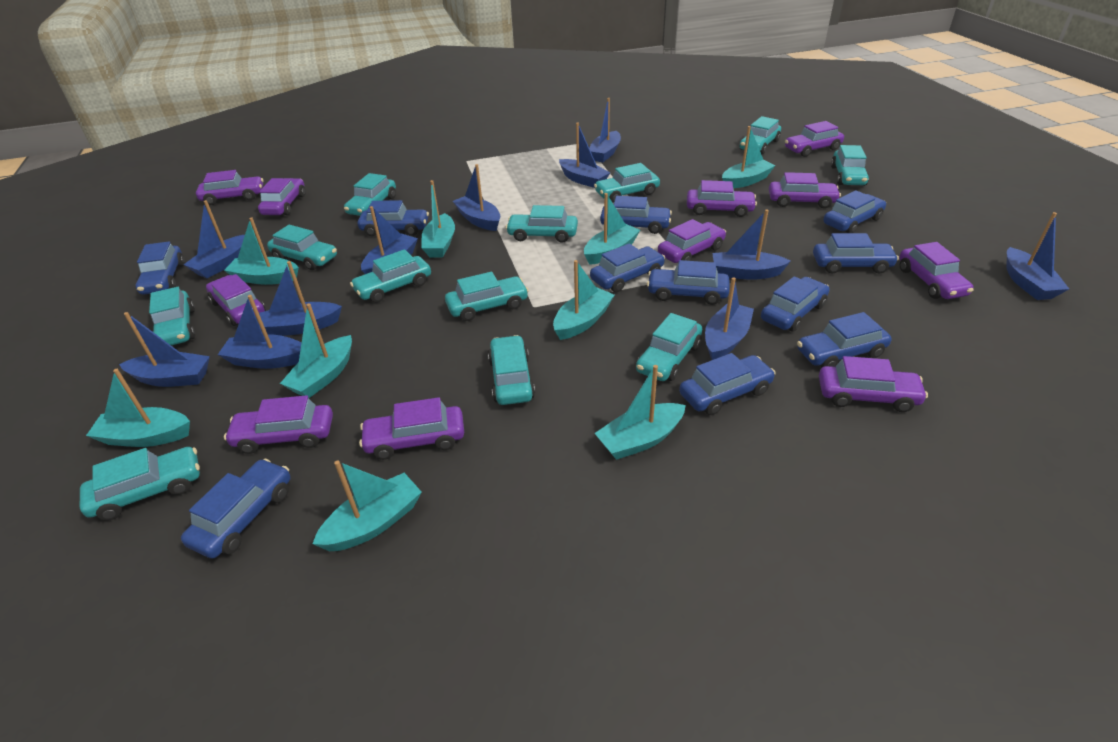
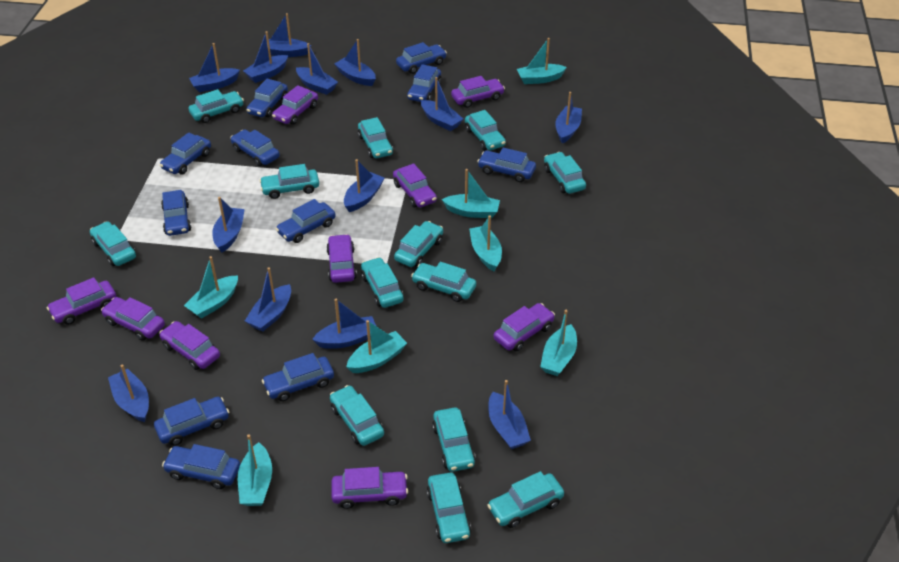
blue boat: 11 -> 13
purple car: 11 -> 9
turquoise boat: 9 -> 7
turquoise car: 12 -> 13

